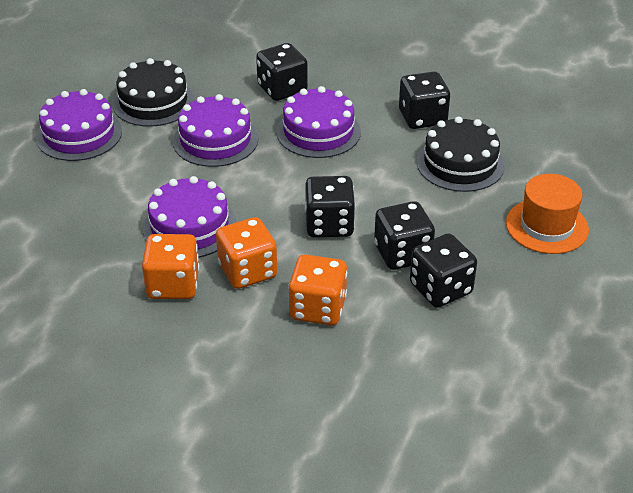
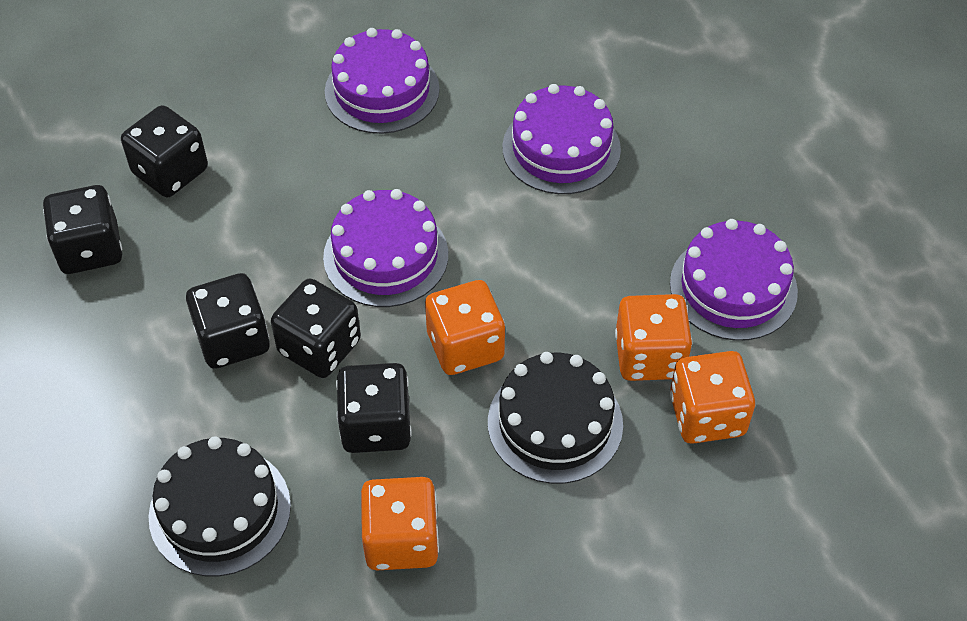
orange dice: 3 -> 4
orange hat: 1 -> 0

